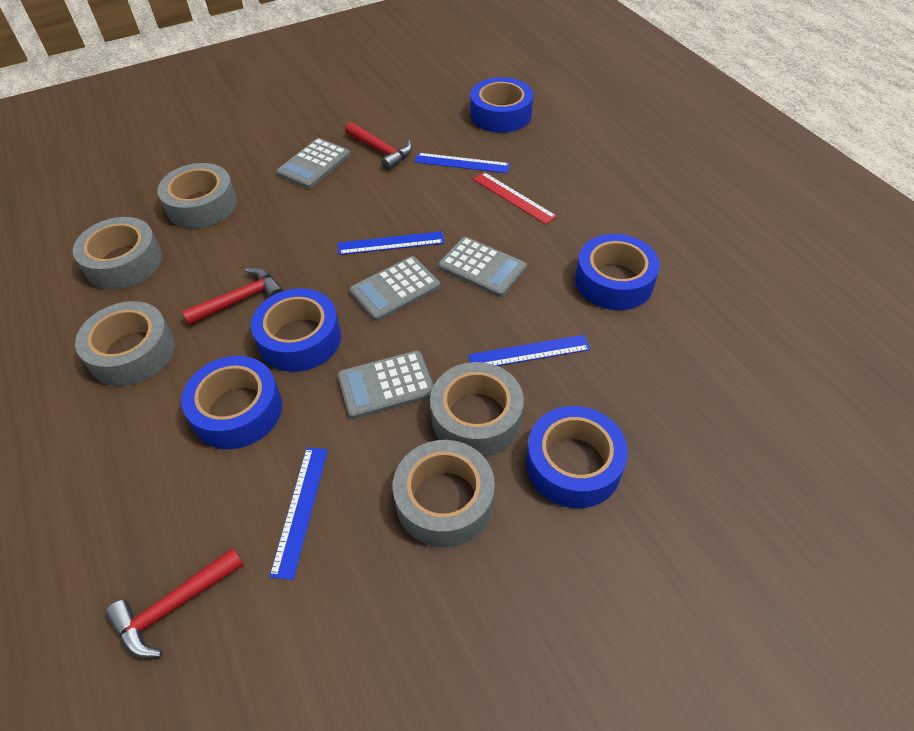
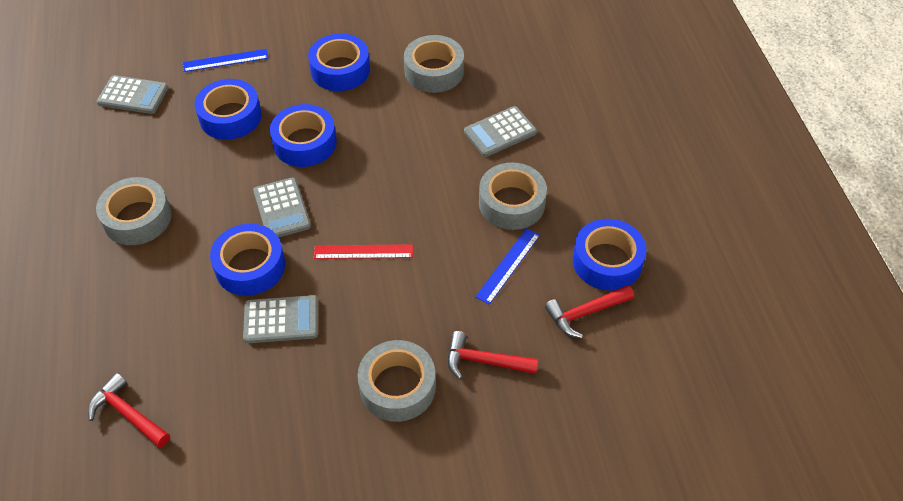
blue ruler: 4 -> 2
grey tape: 5 -> 4

